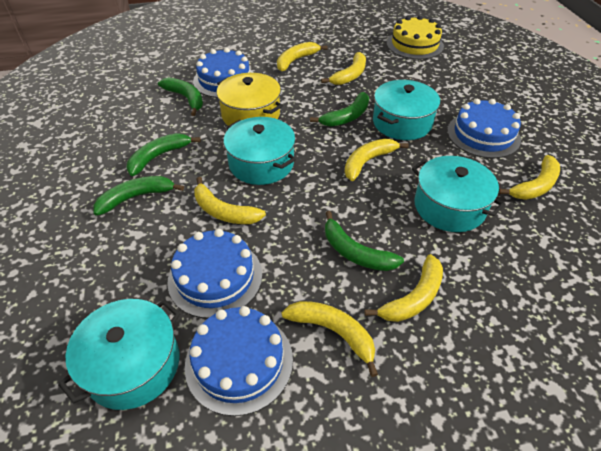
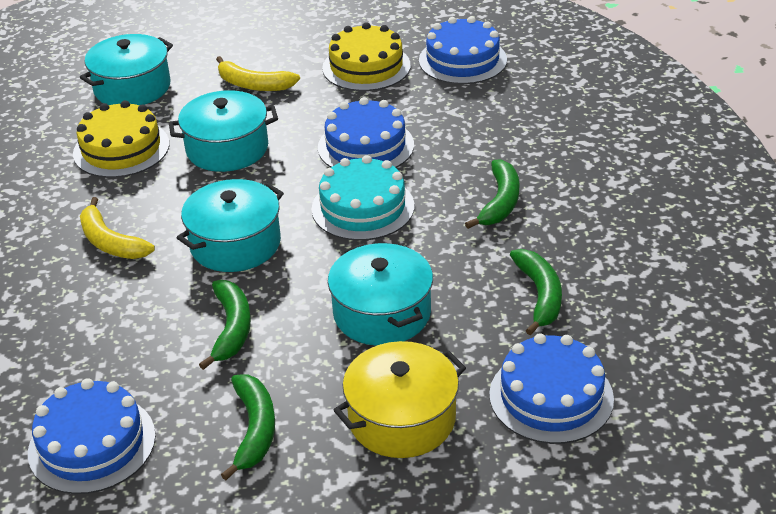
green banana: 5 -> 4
turquoise cake: 0 -> 1
yellow banana: 7 -> 2
yellow cake: 1 -> 2

